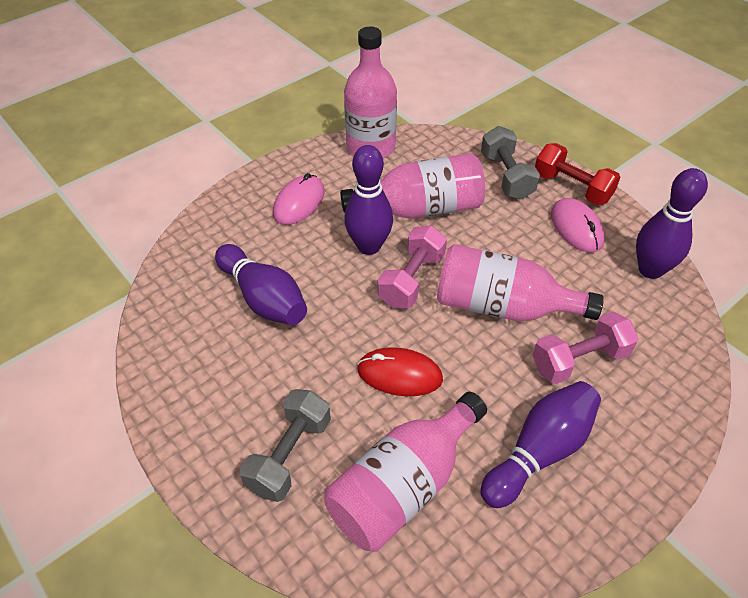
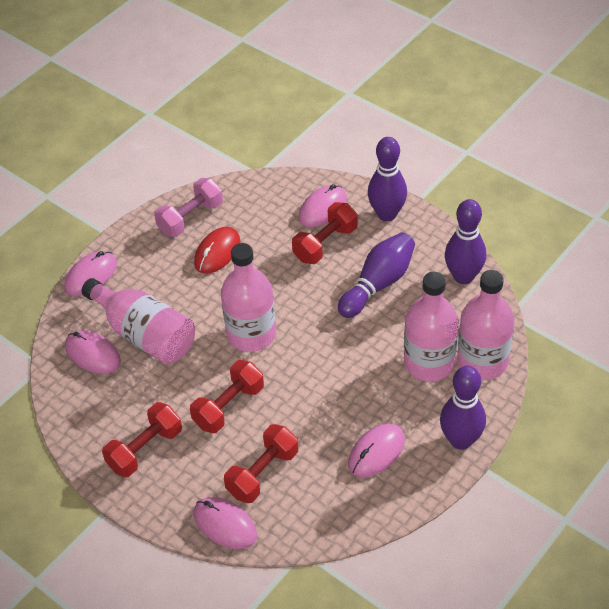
grey dumbbell: 2 -> 0
pink dumbbell: 2 -> 1
pink mouse: 2 -> 5
red dumbbell: 1 -> 4

